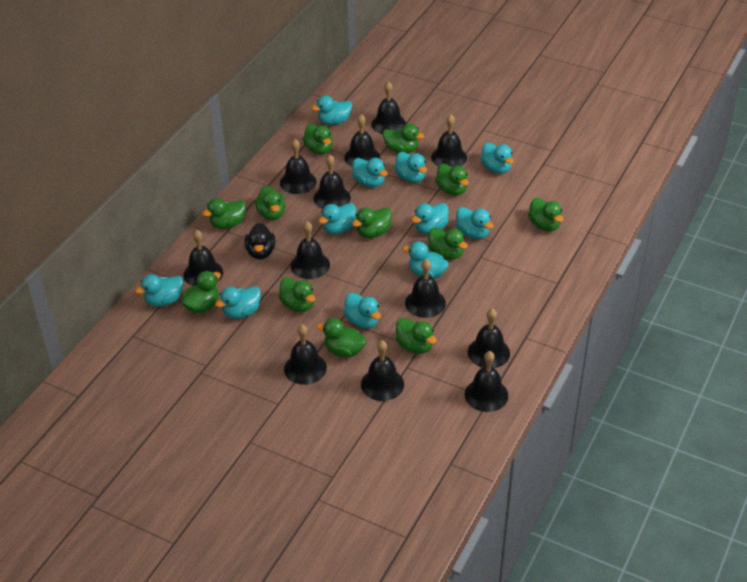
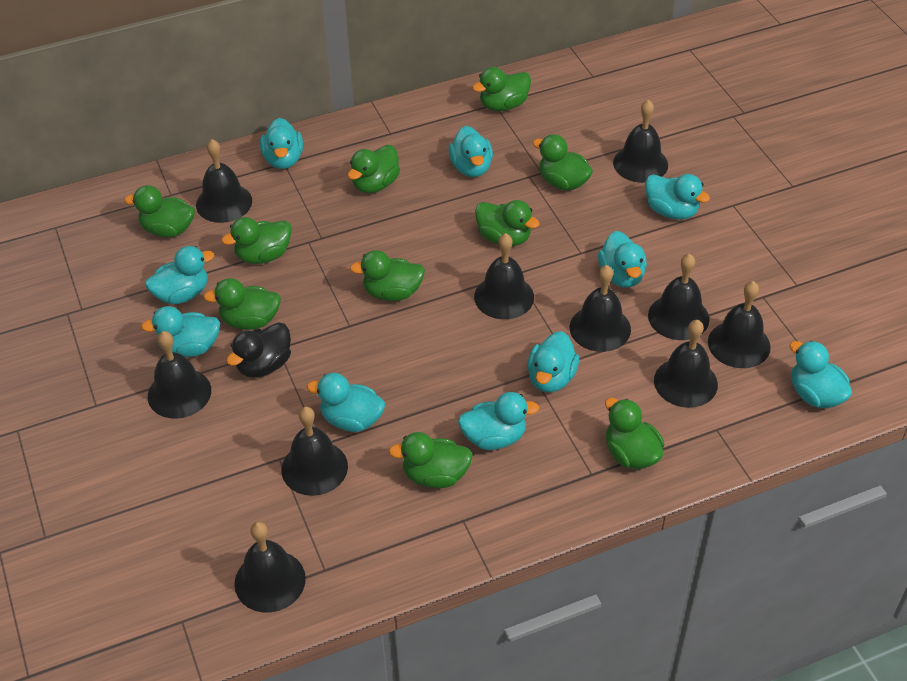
black bell: 12 -> 10
green duck: 12 -> 10
turquoise duck: 11 -> 10

